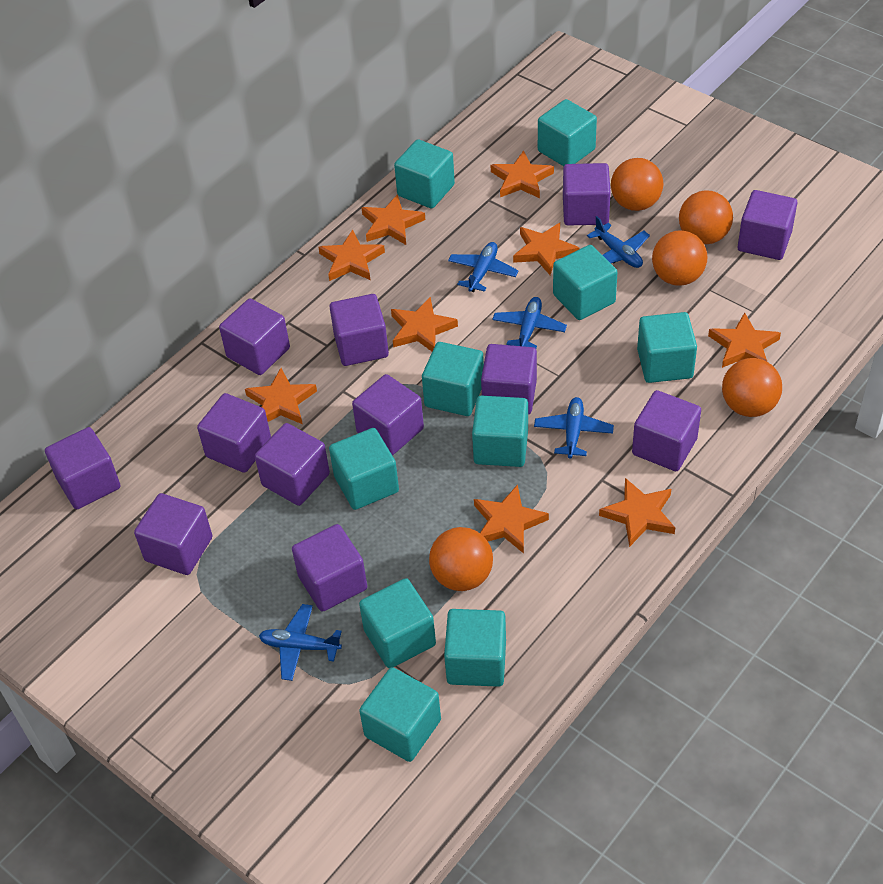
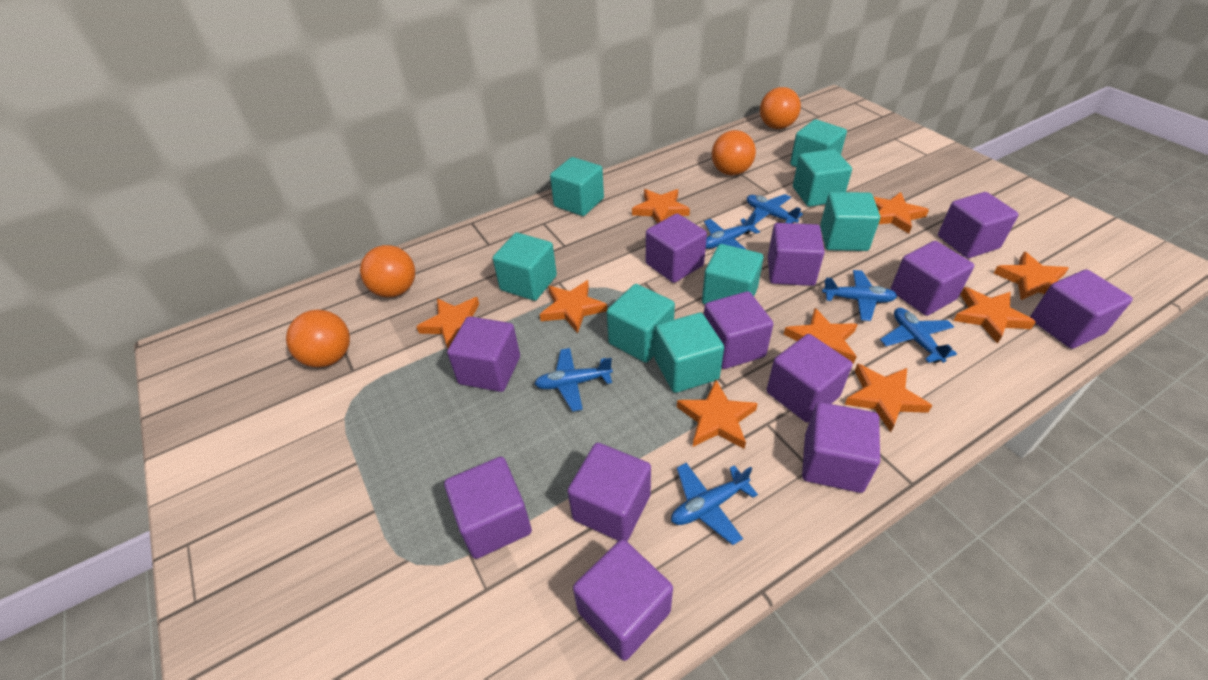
blue plane: 5 -> 6
orange ball: 5 -> 4
turquoise cube: 10 -> 8

